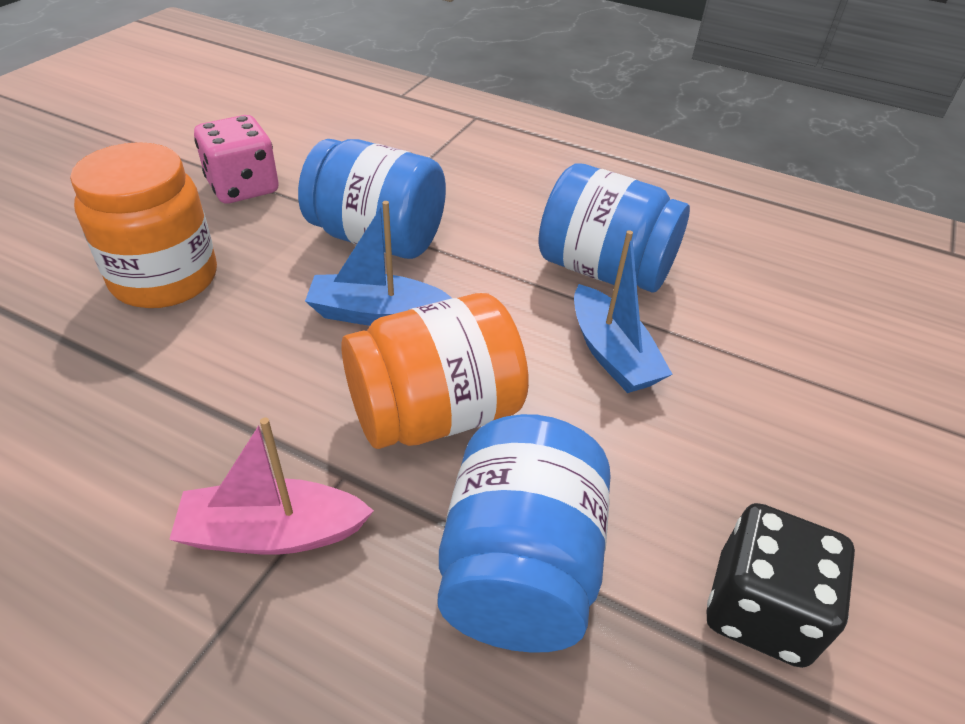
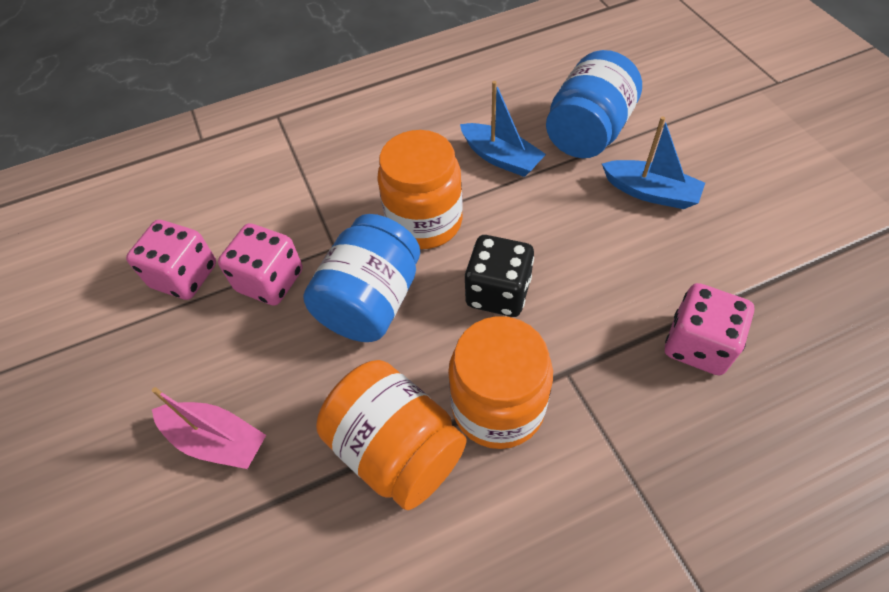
blue jar: 3 -> 2
orange jar: 2 -> 3
pink dice: 1 -> 3

